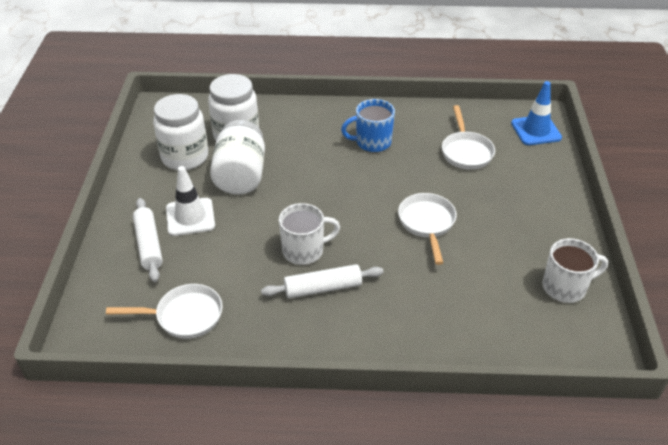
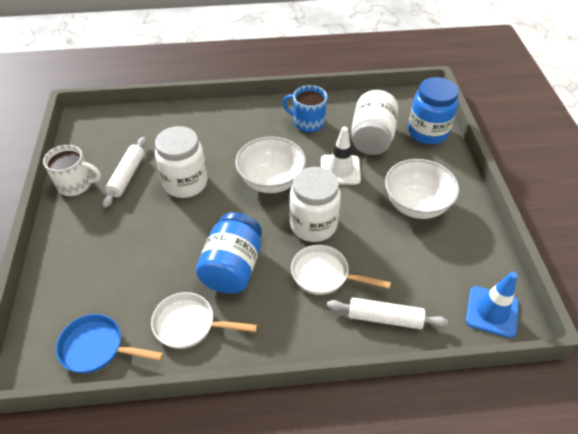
blue jar: 0 -> 2
blue pan: 0 -> 1
white bowl: 0 -> 2
white mug: 2 -> 1
white pan: 3 -> 2

